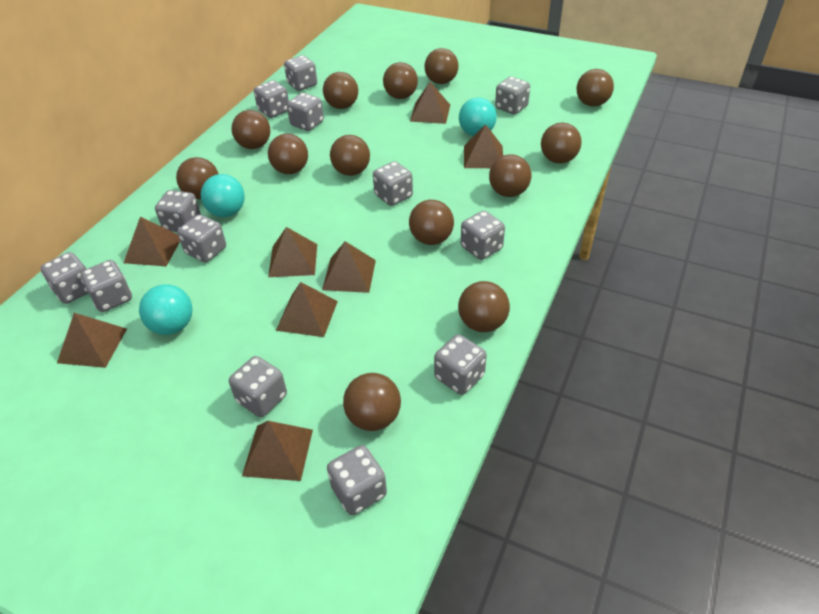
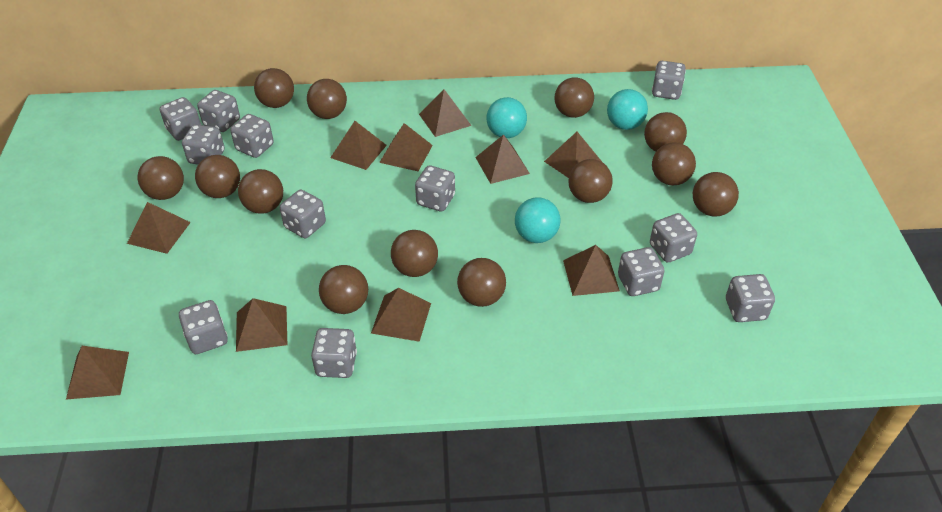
brown pyramid: 8 -> 10
grey dice: 13 -> 12

